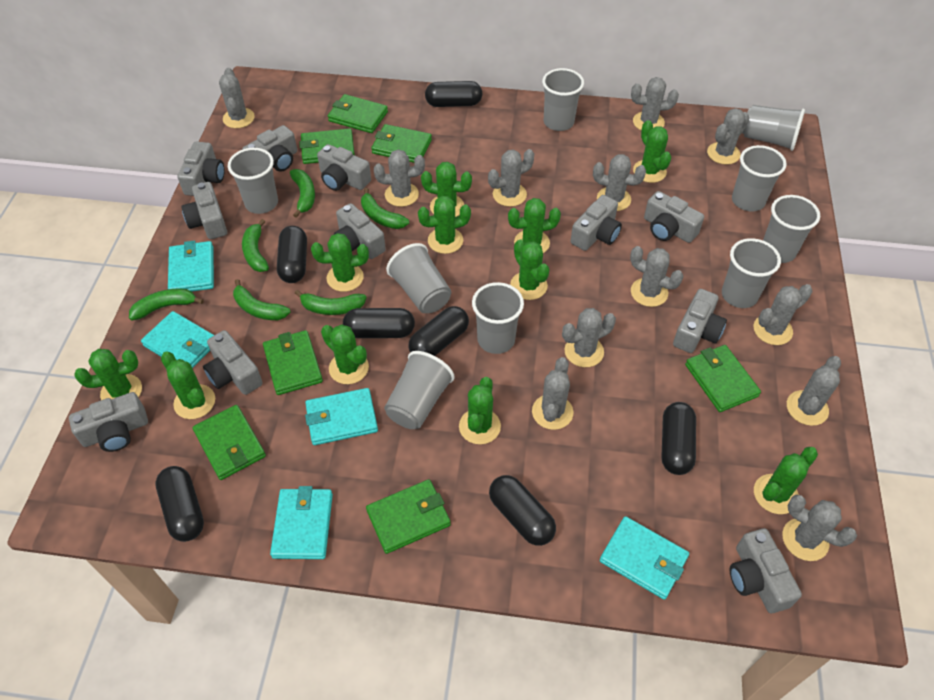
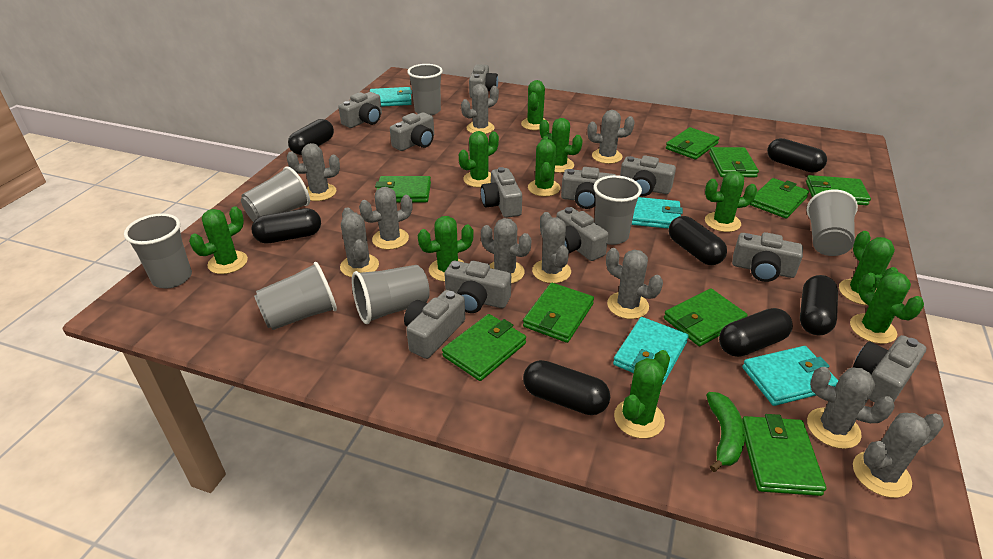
green banana: 6 -> 1
green cactus: 11 -> 10
green wallet: 7 -> 9
grey cactus: 12 -> 10
grey cup: 9 -> 7
turquoise wallet: 5 -> 4

